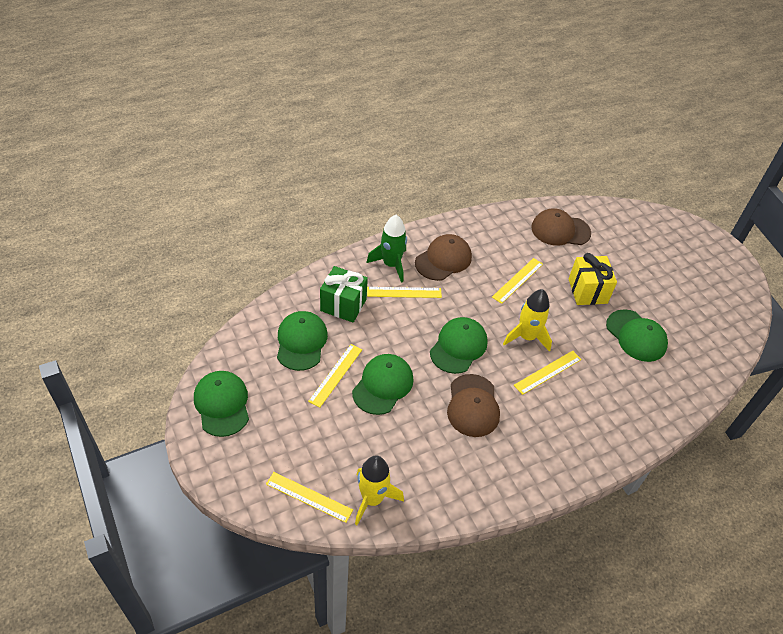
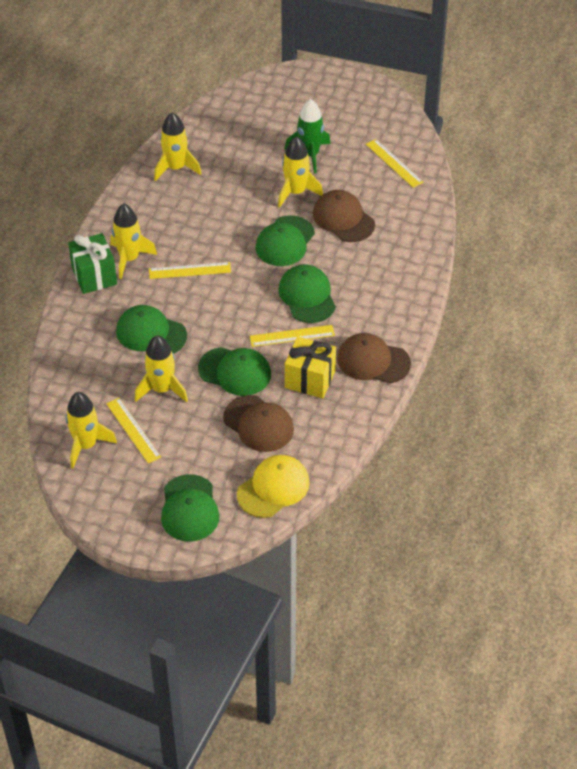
yellow cap: 0 -> 1
yellow rocket: 2 -> 5
yellow ruler: 5 -> 4

